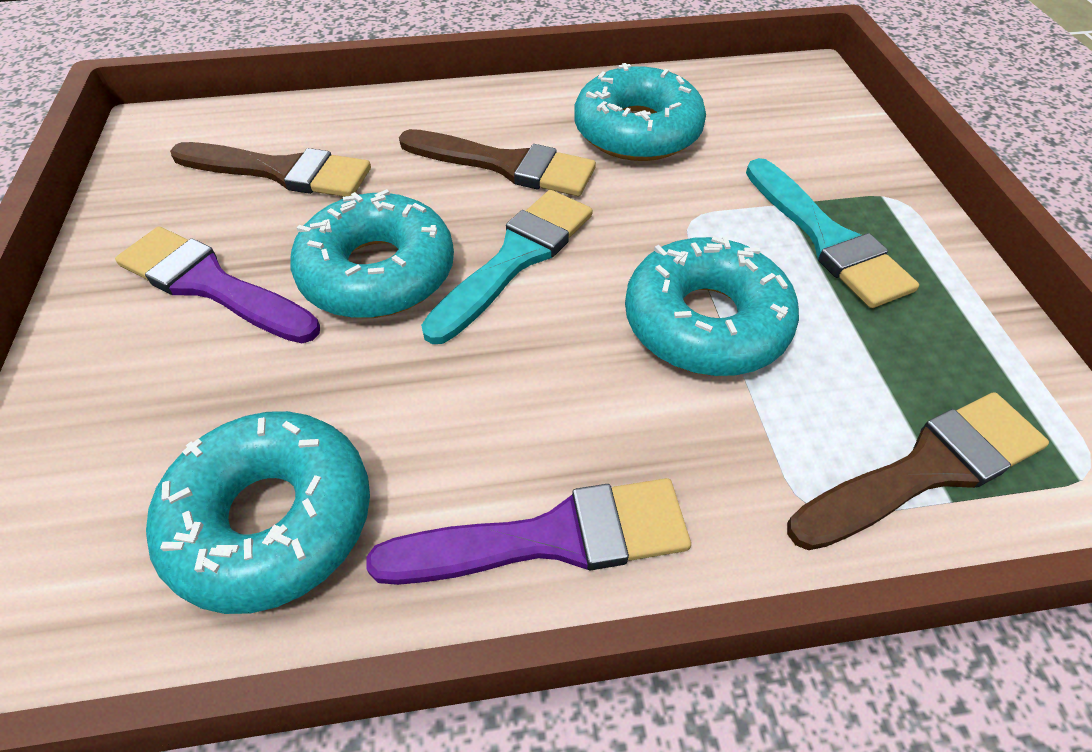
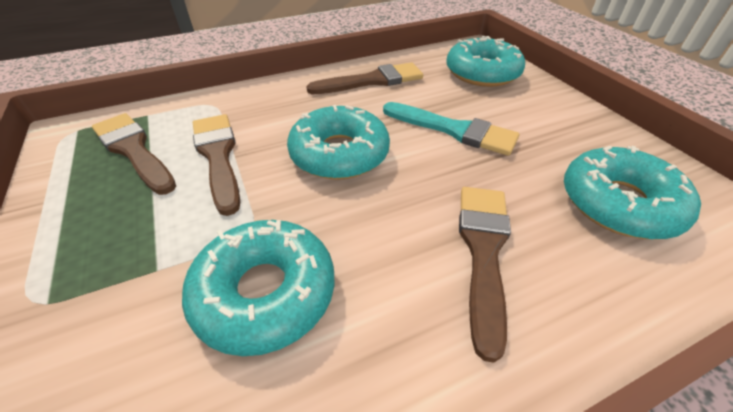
brown brush: 3 -> 4
purple brush: 2 -> 0
turquoise brush: 2 -> 1

